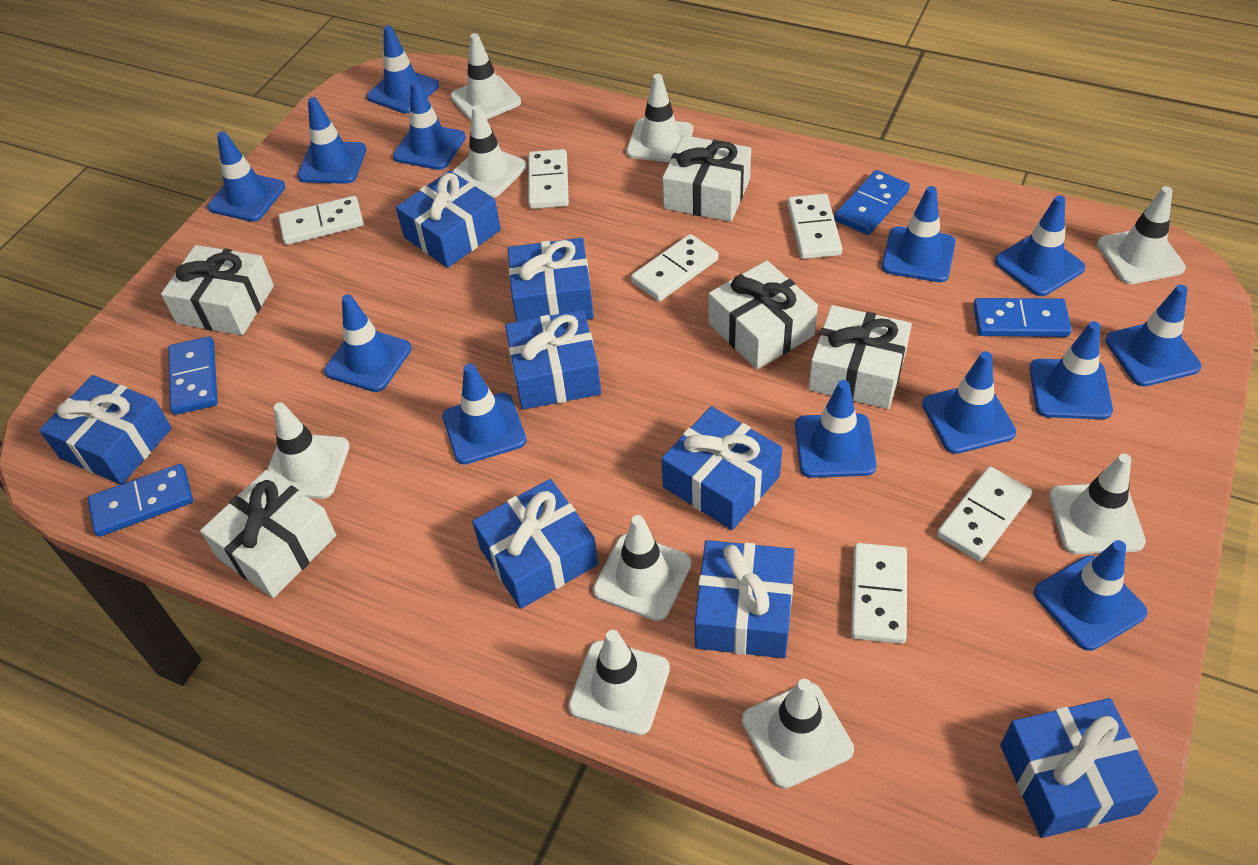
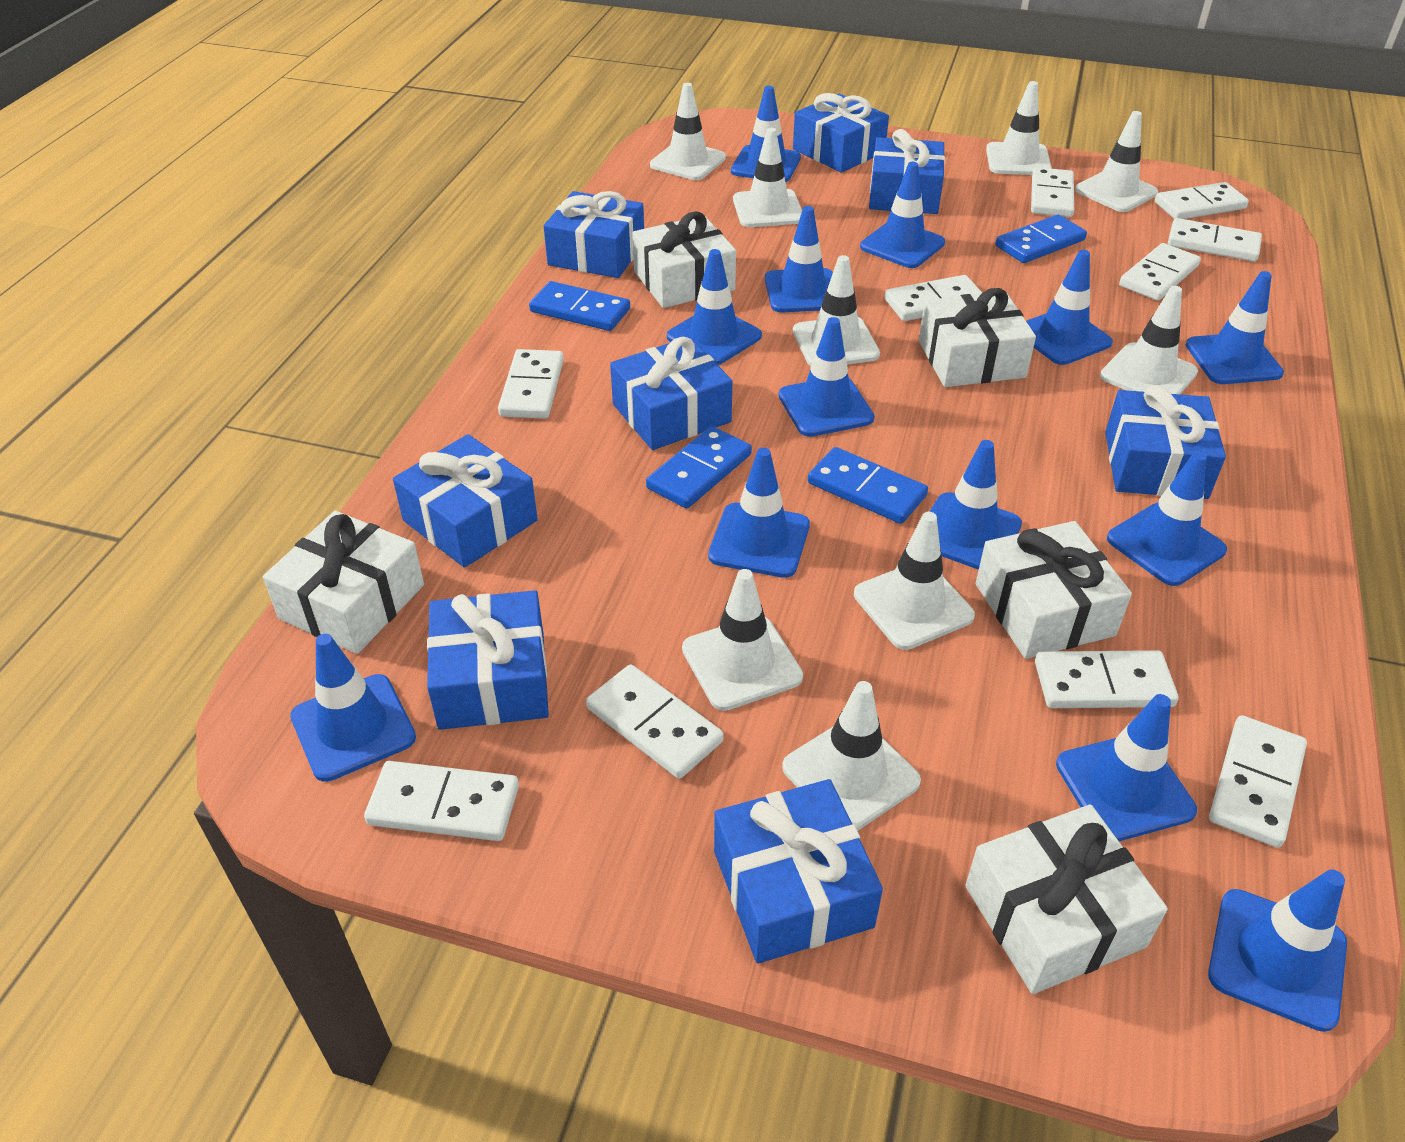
white domino: 6 -> 10

